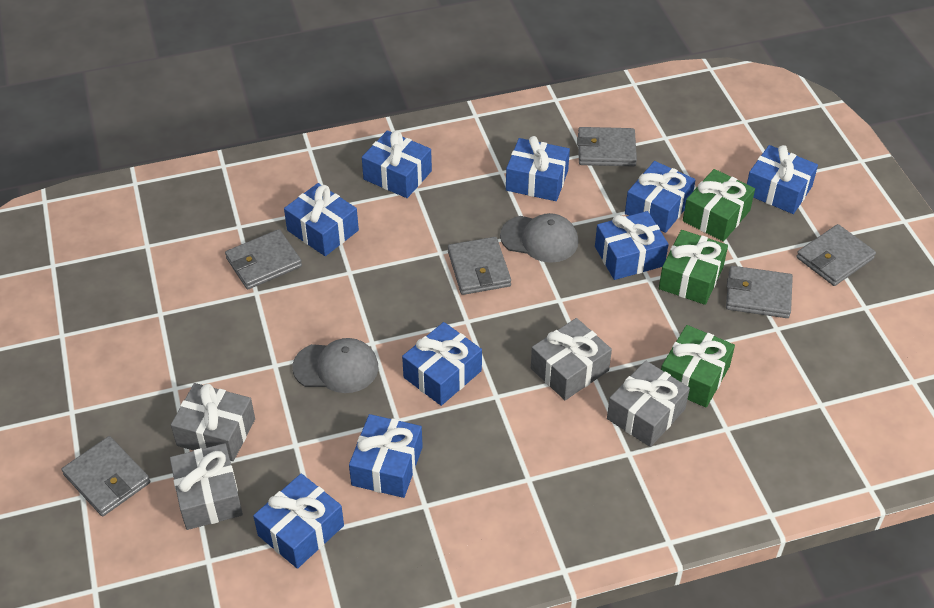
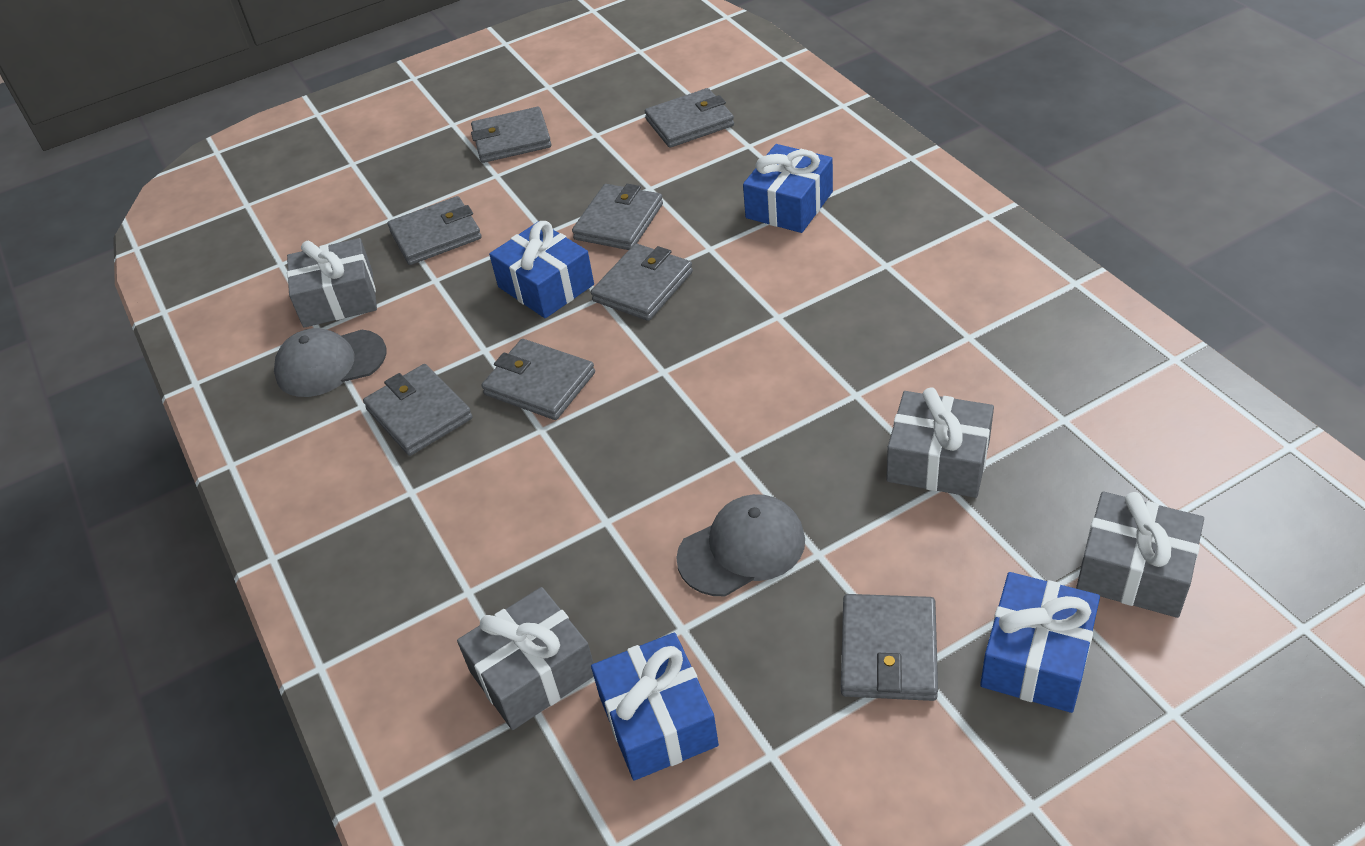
blue gift: 9 -> 4
green gift: 3 -> 0
grey wallet: 6 -> 8

